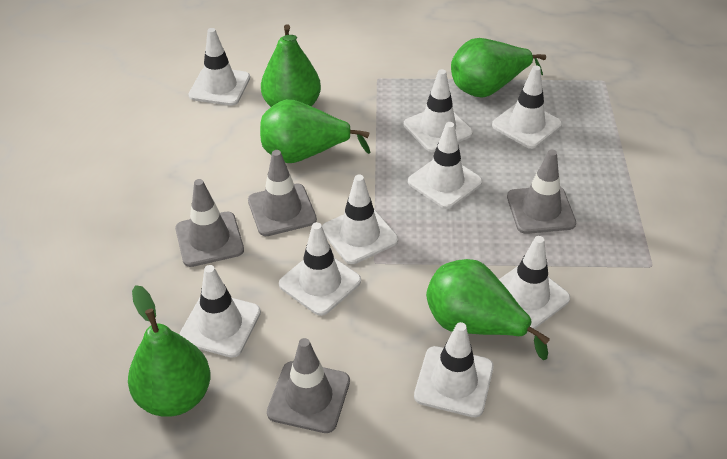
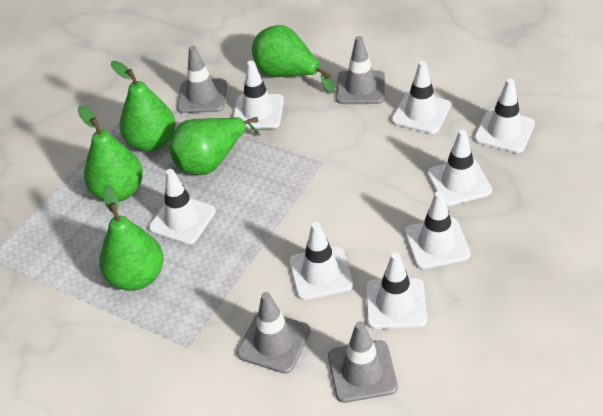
white traffic cone: 9 -> 8

